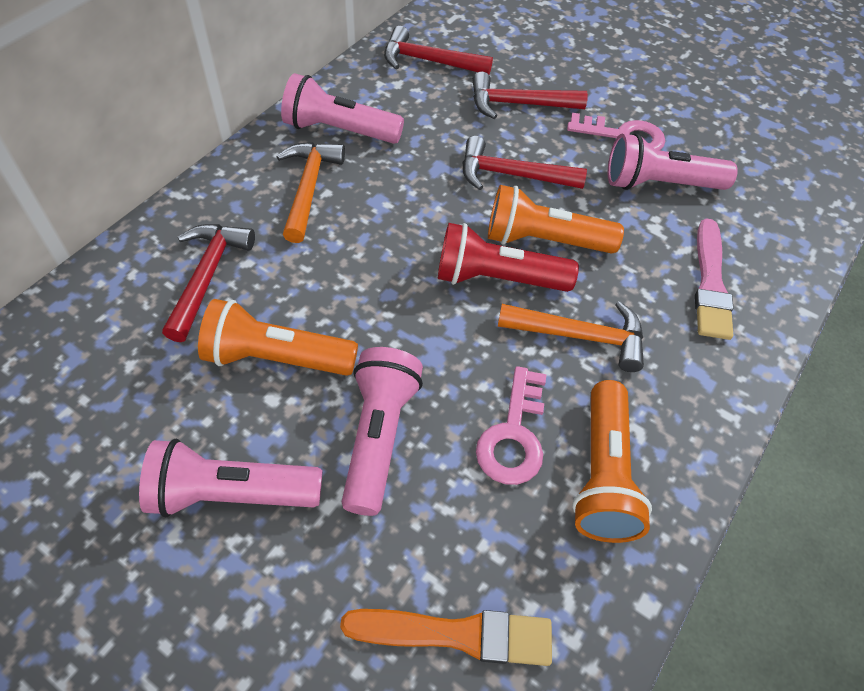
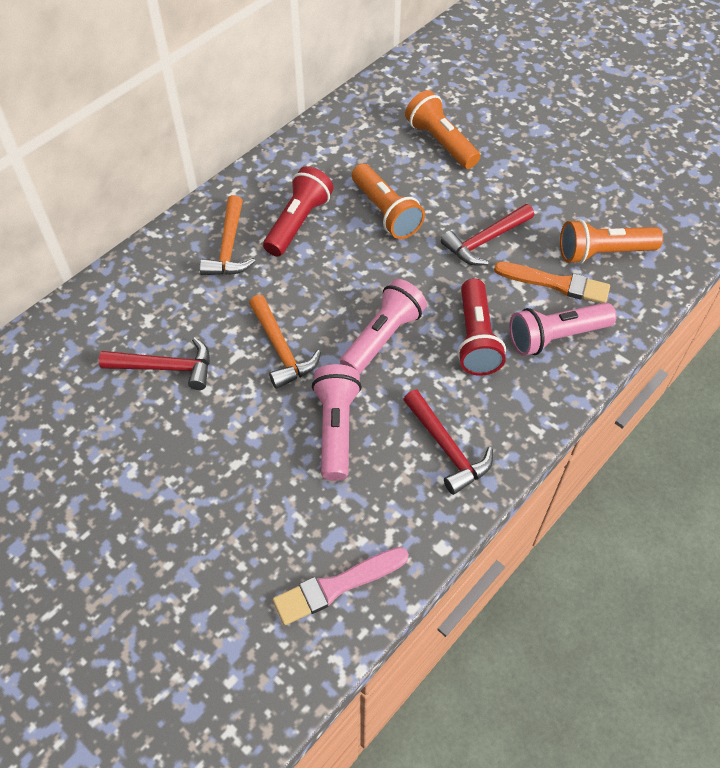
pink flashlight: 4 -> 3
pink key: 2 -> 0
red flashlight: 1 -> 2
red hammer: 4 -> 3

